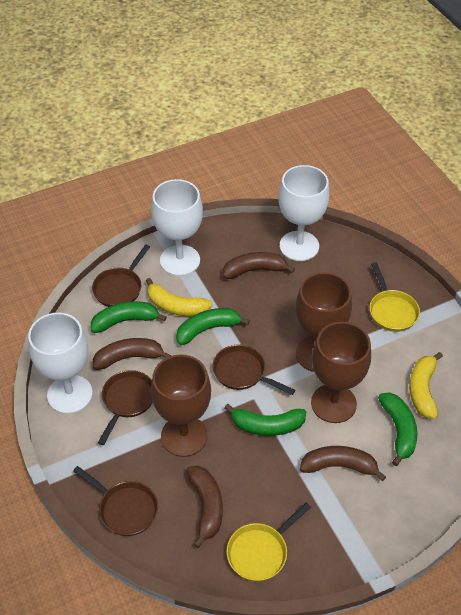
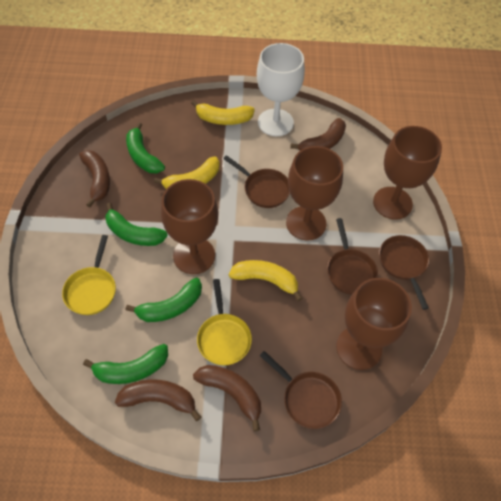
brown goblet: 3 -> 4
white goblet: 3 -> 1
yellow banana: 2 -> 3

